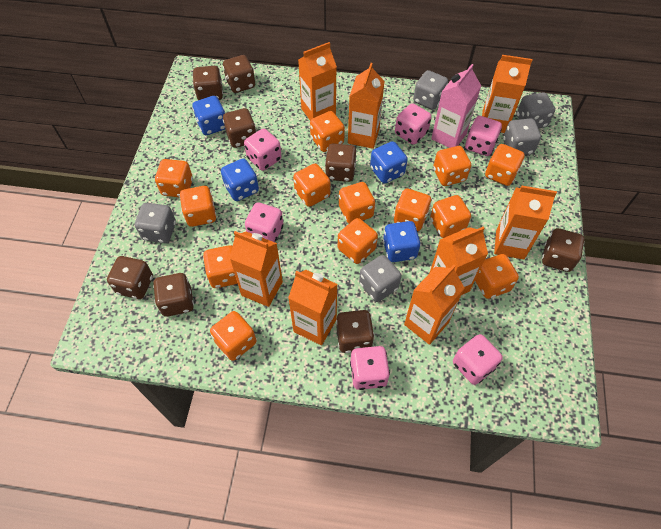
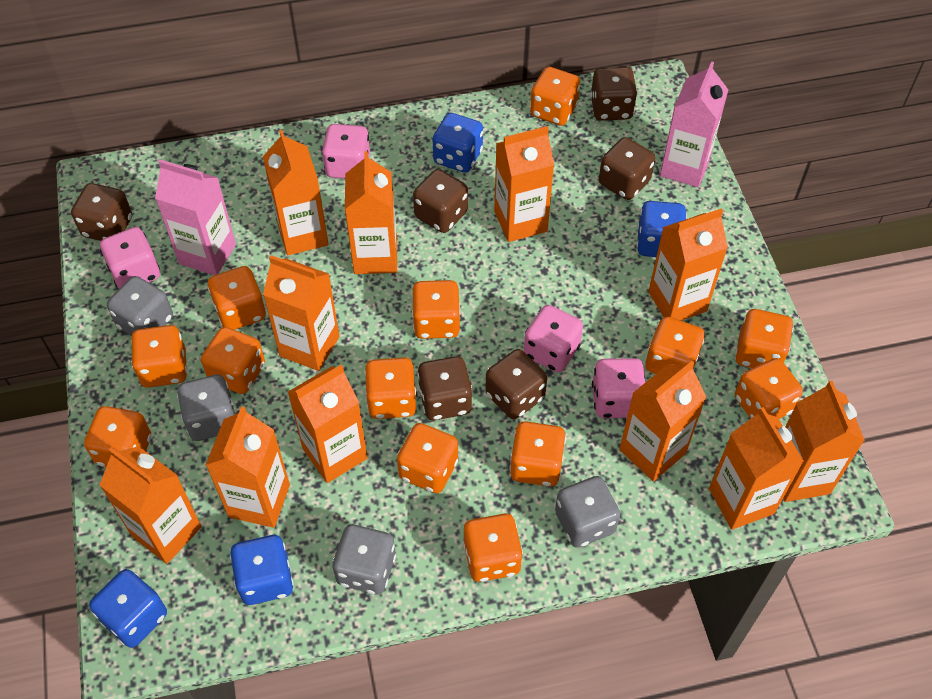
brown dice: 8 -> 6
grey dice: 5 -> 4
orange carton: 8 -> 11
pink carton: 1 -> 2
pink dice: 6 -> 4

